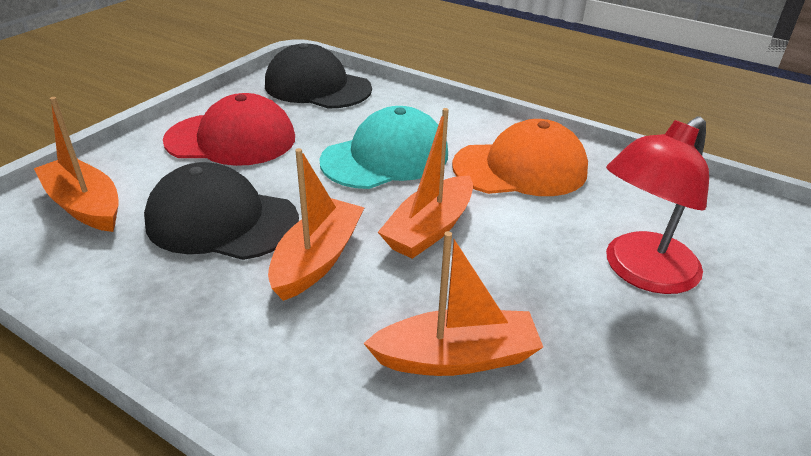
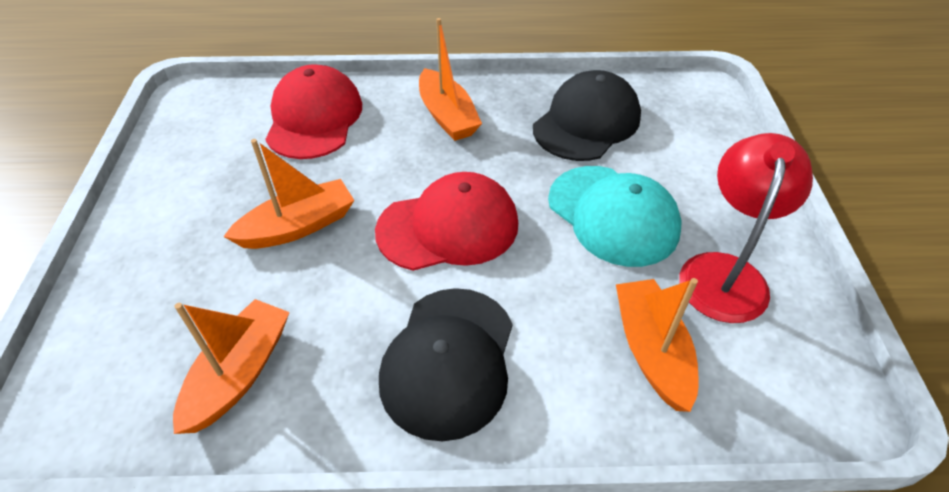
orange cap: 1 -> 0
red cap: 1 -> 2

